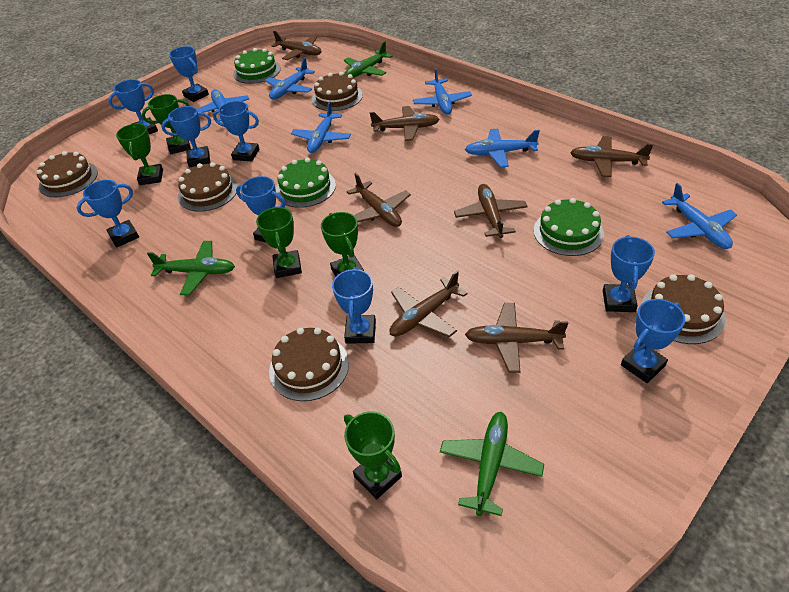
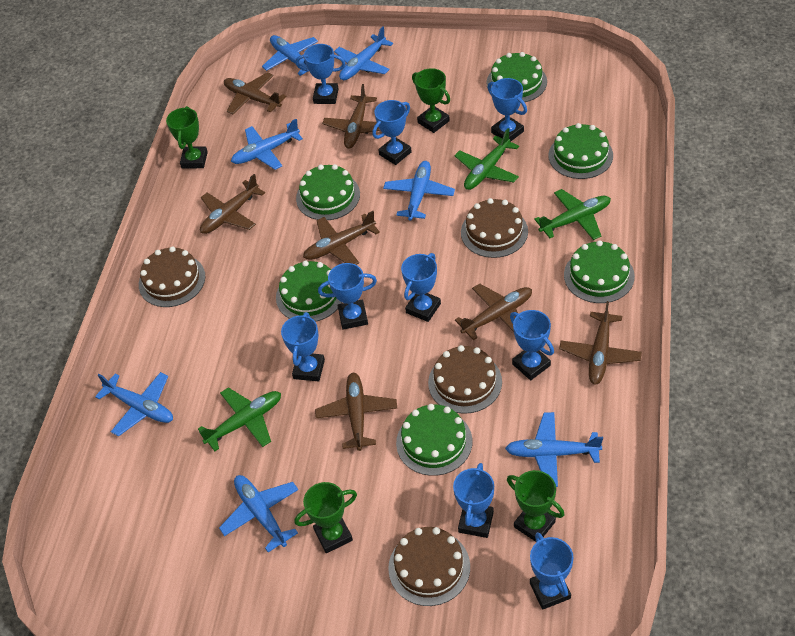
blue plane: 6 -> 7
brown cake: 5 -> 4
green cake: 3 -> 6
green trophy: 5 -> 4

